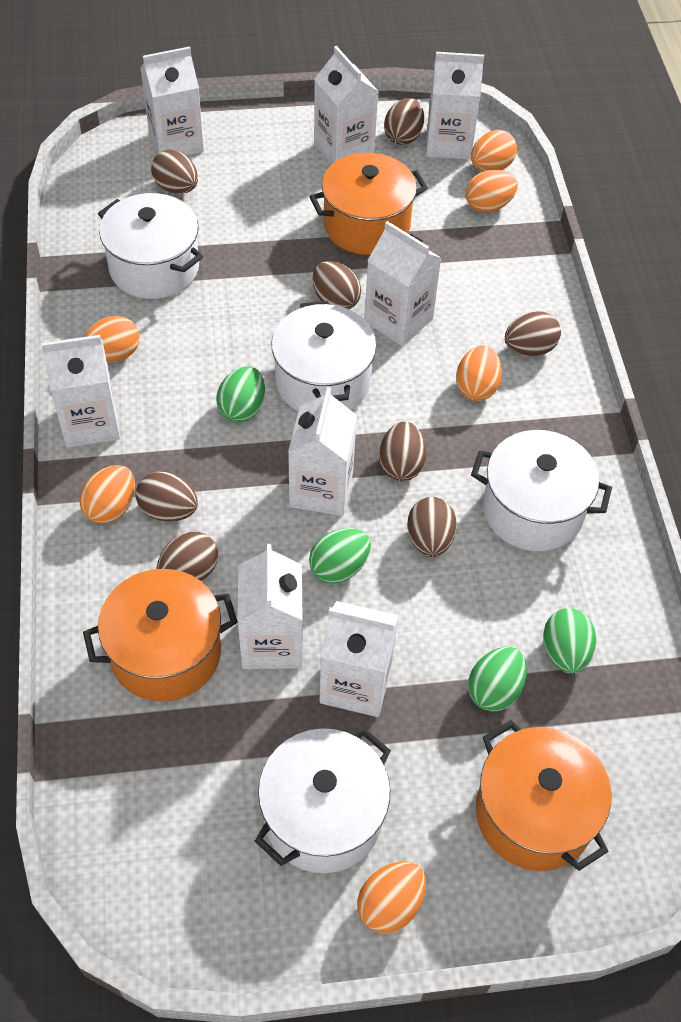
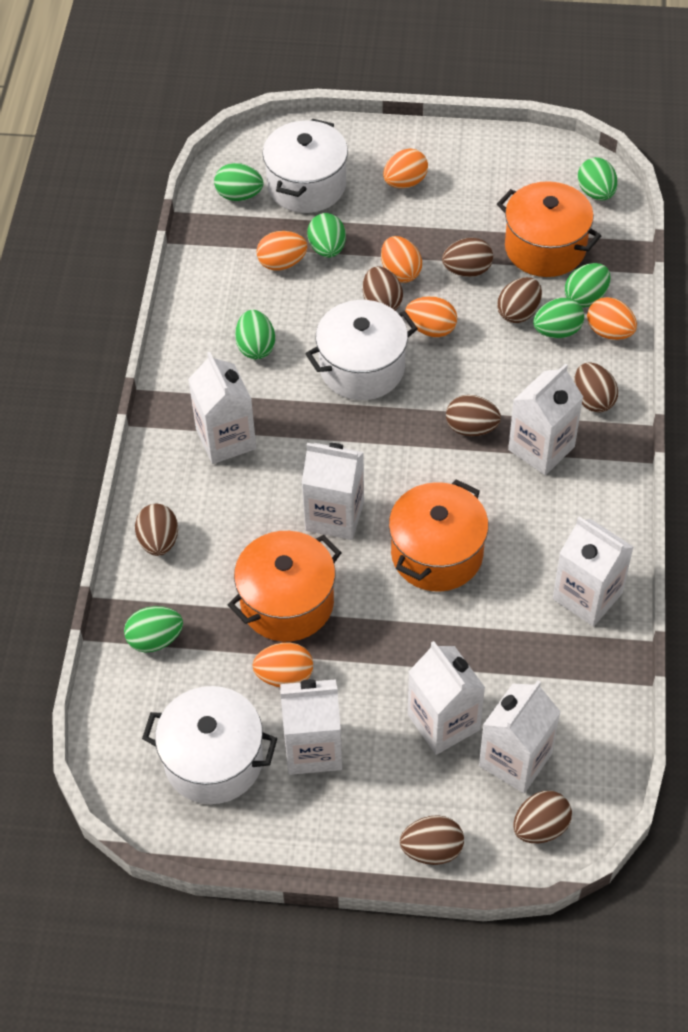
green egg: 4 -> 7
white carton: 8 -> 7
white pot: 4 -> 3

